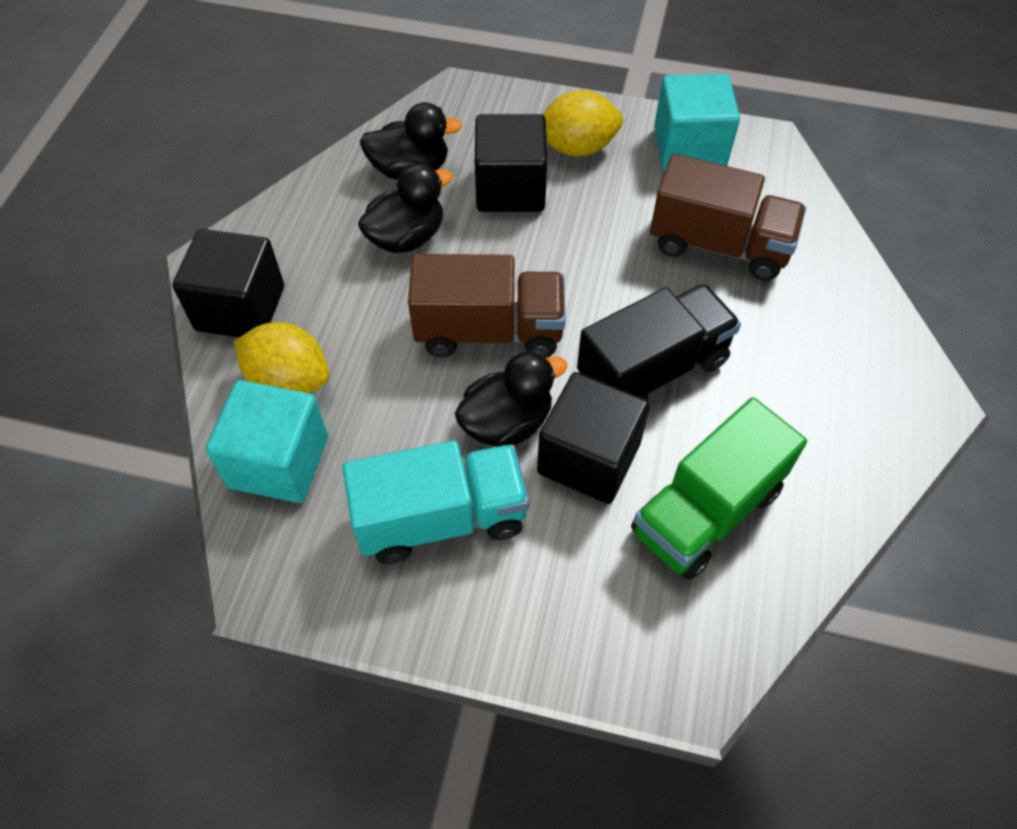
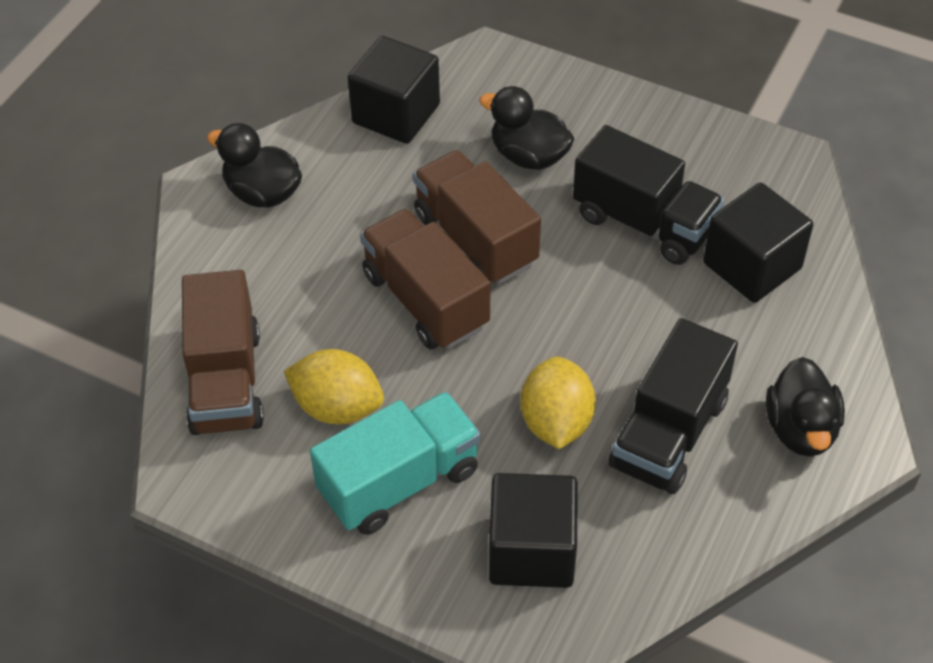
black truck: 1 -> 2
brown truck: 2 -> 3
green truck: 1 -> 0
turquoise cube: 2 -> 0

